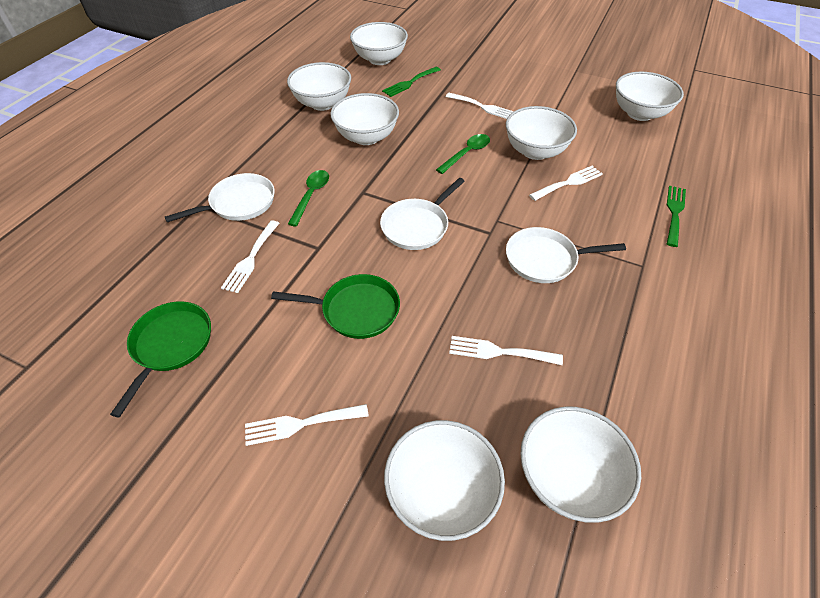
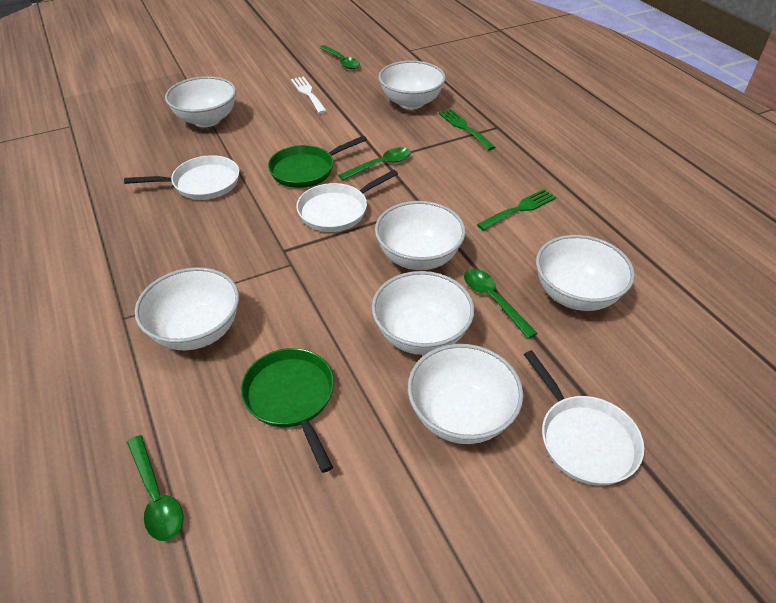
green spoon: 2 -> 4
white fork: 5 -> 1

